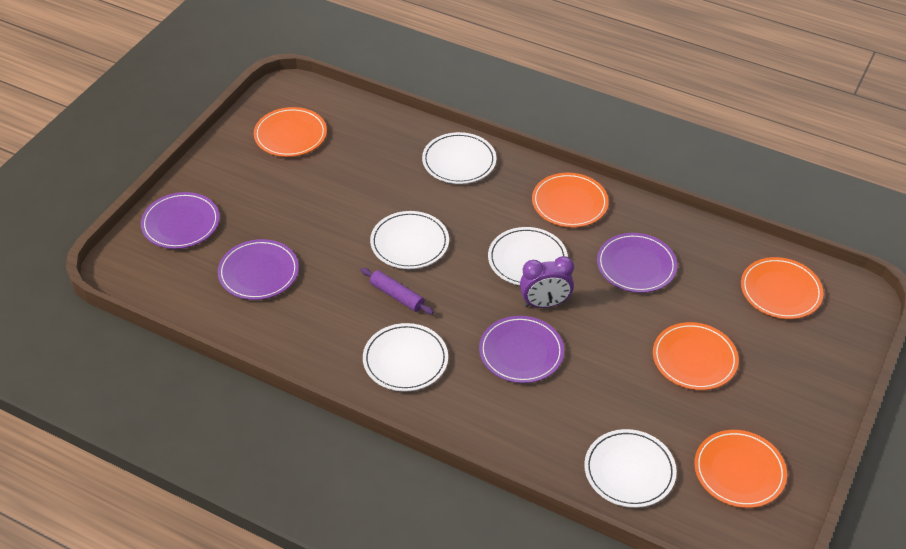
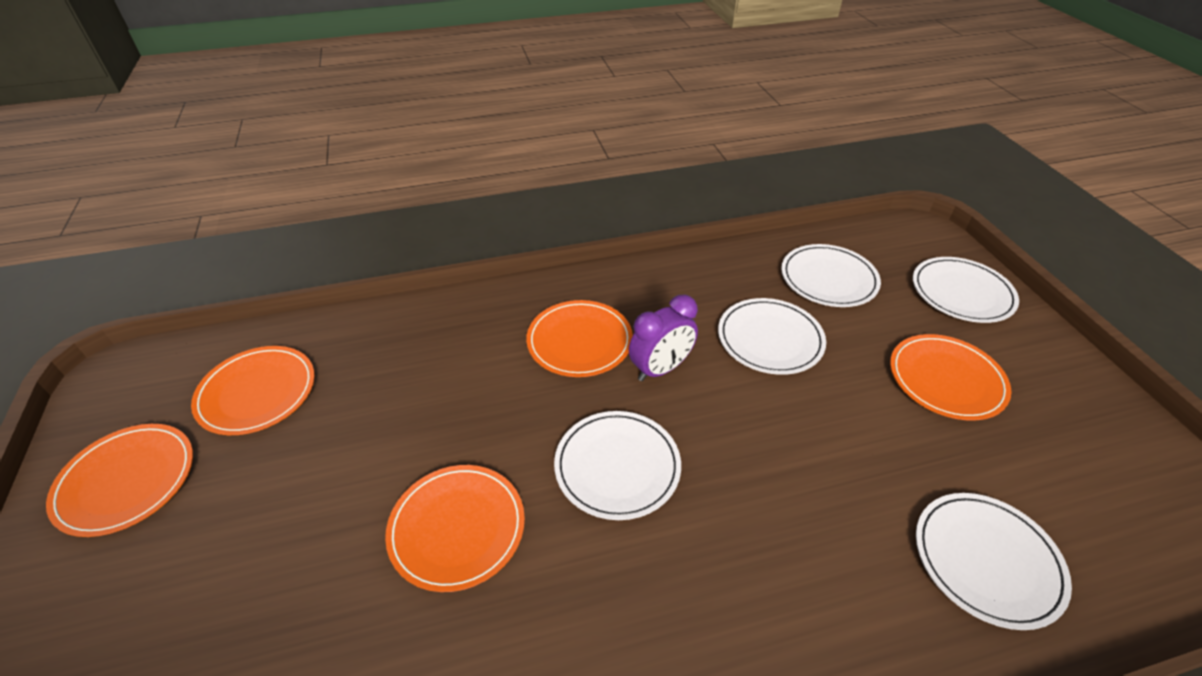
purple plate: 4 -> 0
purple rolling pin: 1 -> 0

